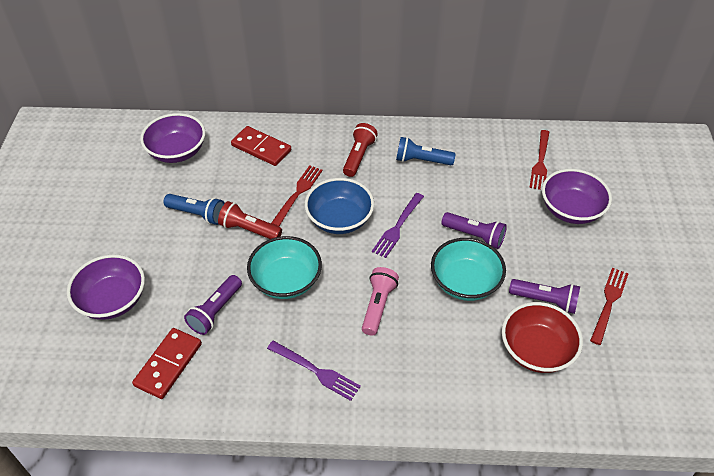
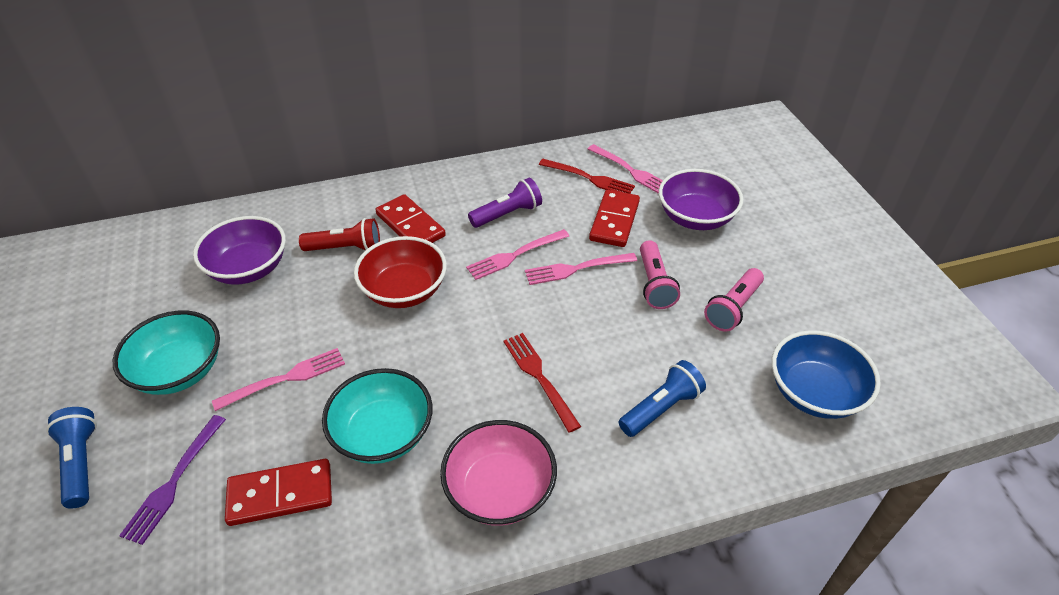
pink bowl: 0 -> 1
pink flashlight: 1 -> 2
pink fork: 0 -> 4
purple bowl: 3 -> 2
purple flashlight: 3 -> 1
purple fork: 2 -> 1
red domino: 2 -> 3
red flashlight: 2 -> 1
red fork: 3 -> 2

